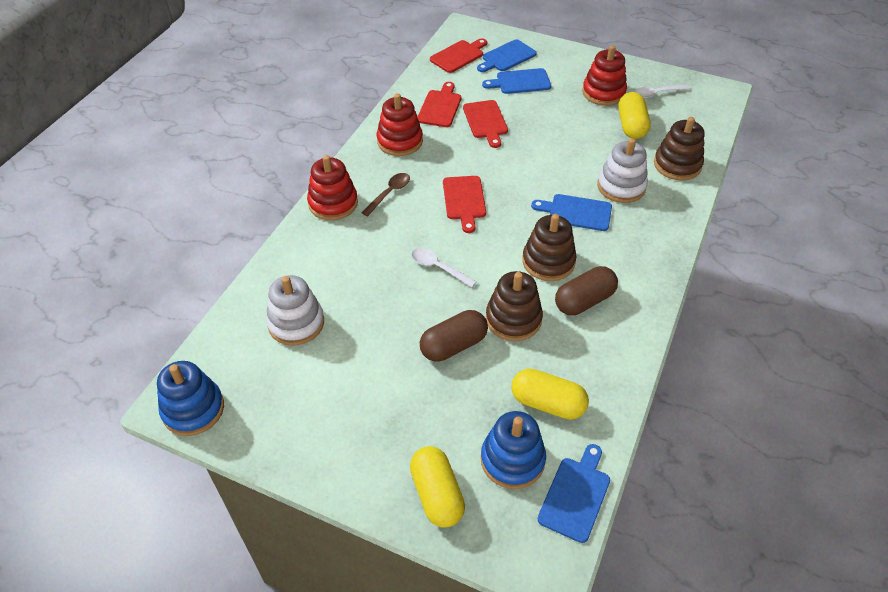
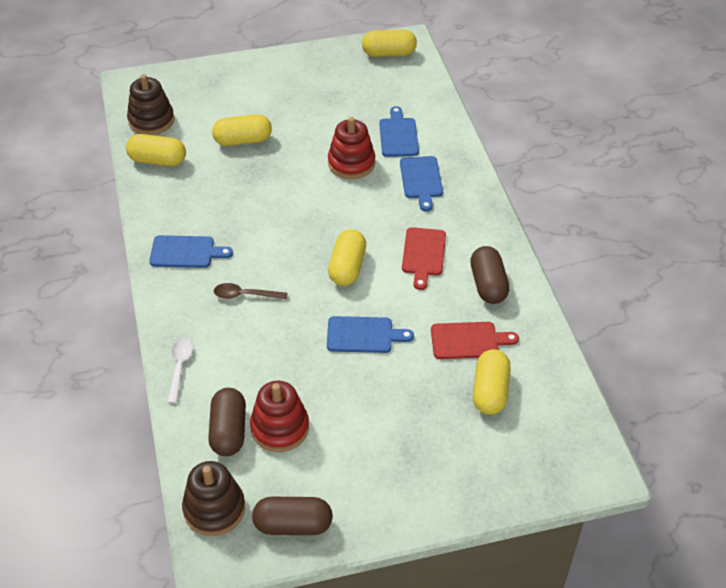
blue stacking toy: 2 -> 0
brown capsule: 2 -> 3
brown stacking toy: 3 -> 2
red cutting board: 4 -> 2
red stacking toy: 3 -> 2
white spoon: 2 -> 1
white stacking toy: 2 -> 0
yellow capsule: 3 -> 5

